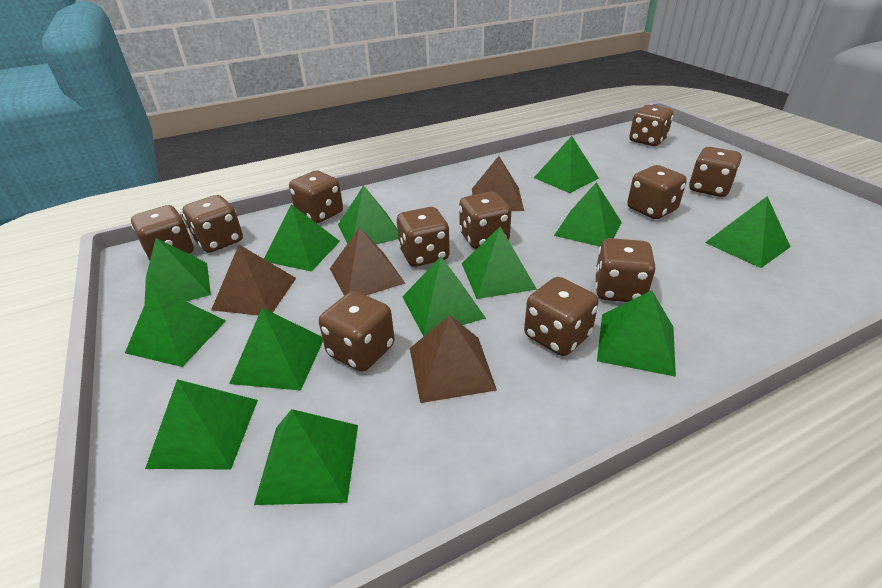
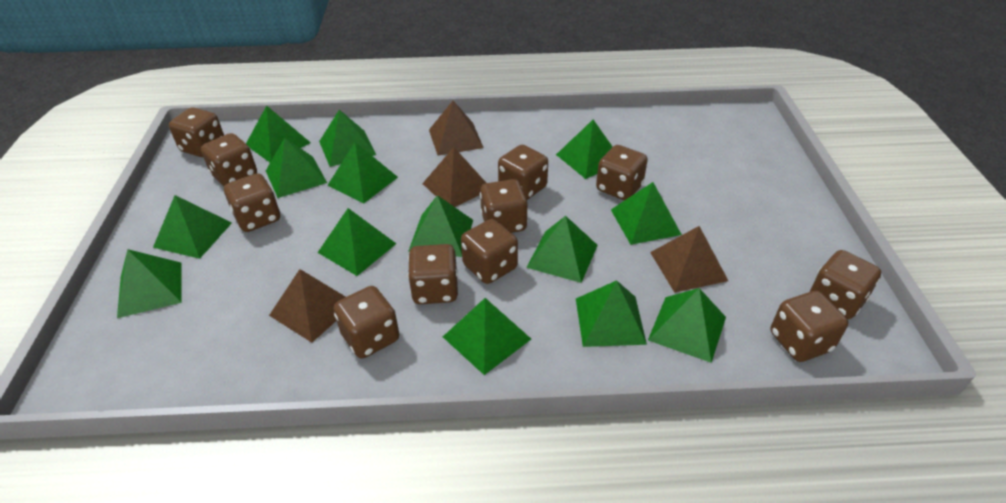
green pyramid: 13 -> 14

